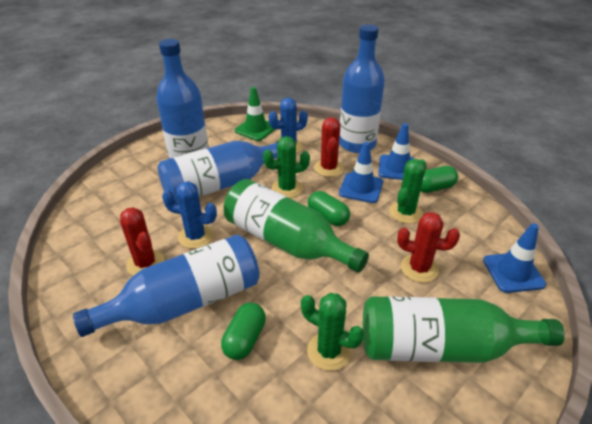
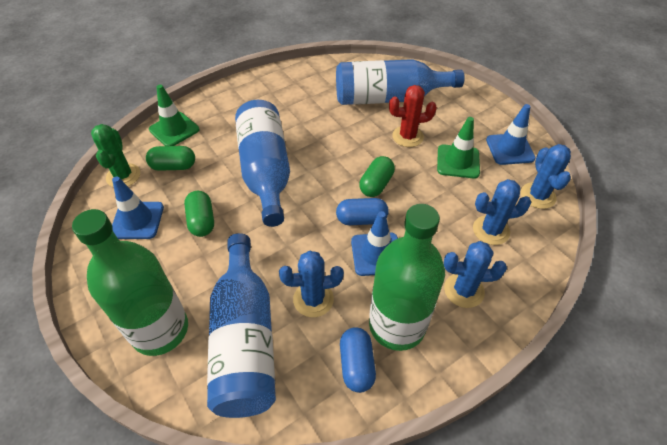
blue bottle: 4 -> 3
blue cactus: 2 -> 4
blue capsule: 0 -> 2
green cactus: 3 -> 1
green traffic cone: 1 -> 2
red cactus: 3 -> 1

